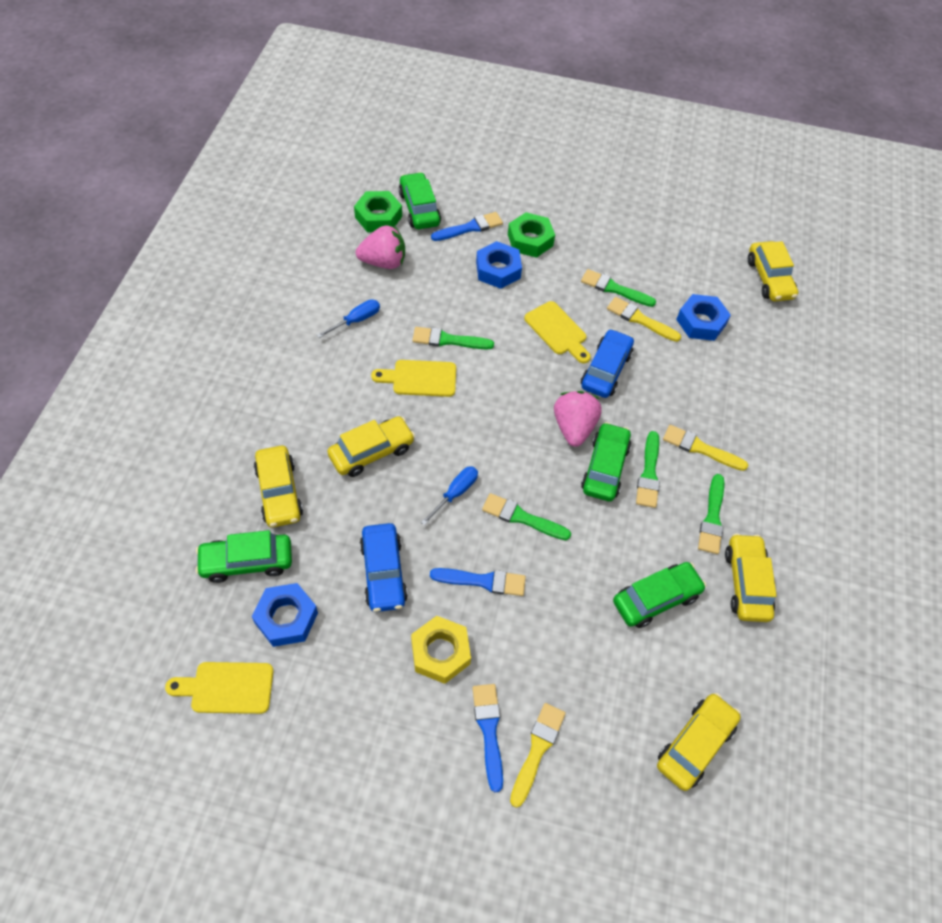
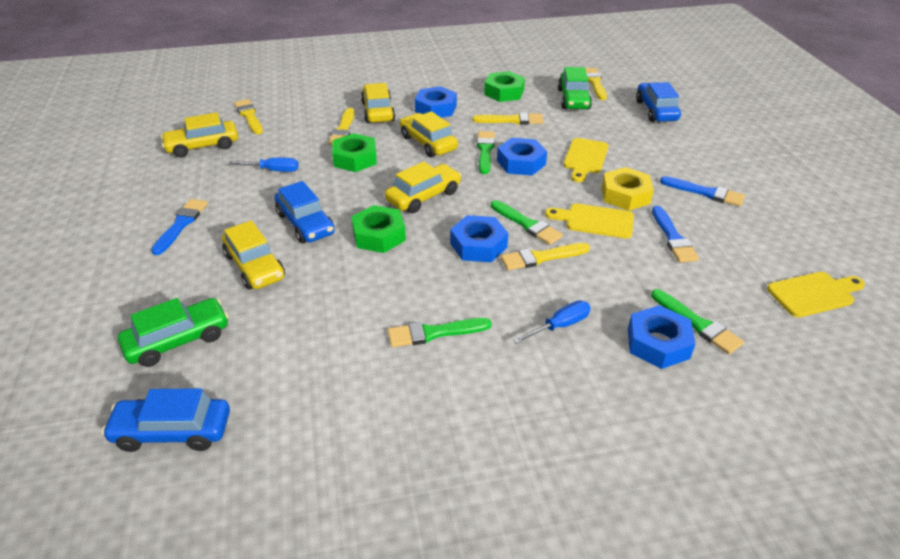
blue car: 2 -> 3
blue nut: 3 -> 4
green brush: 5 -> 4
green car: 4 -> 2
green nut: 2 -> 3
pink strawberry: 2 -> 0
yellow brush: 3 -> 5

